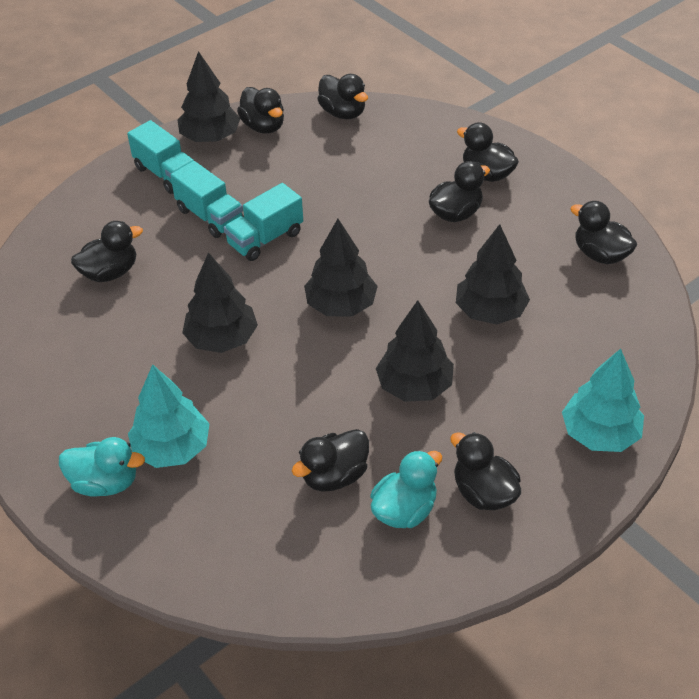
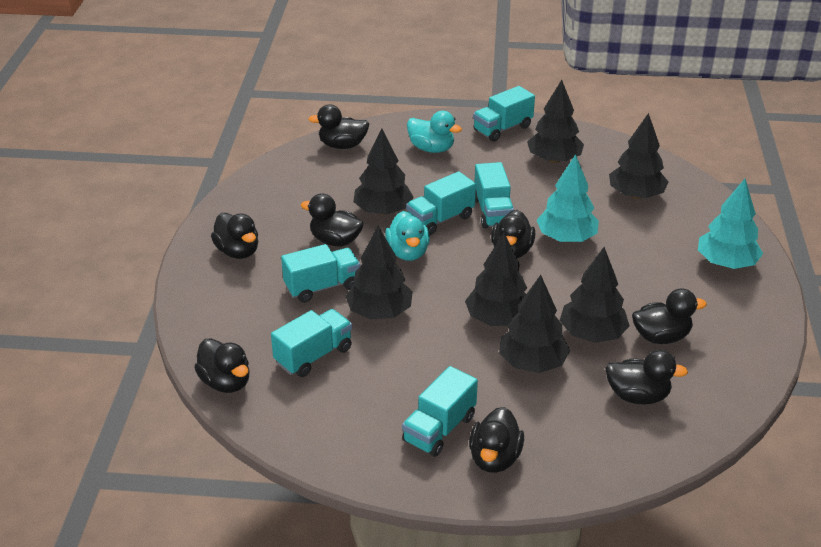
black tree: 5 -> 7
turquoise truck: 3 -> 6

